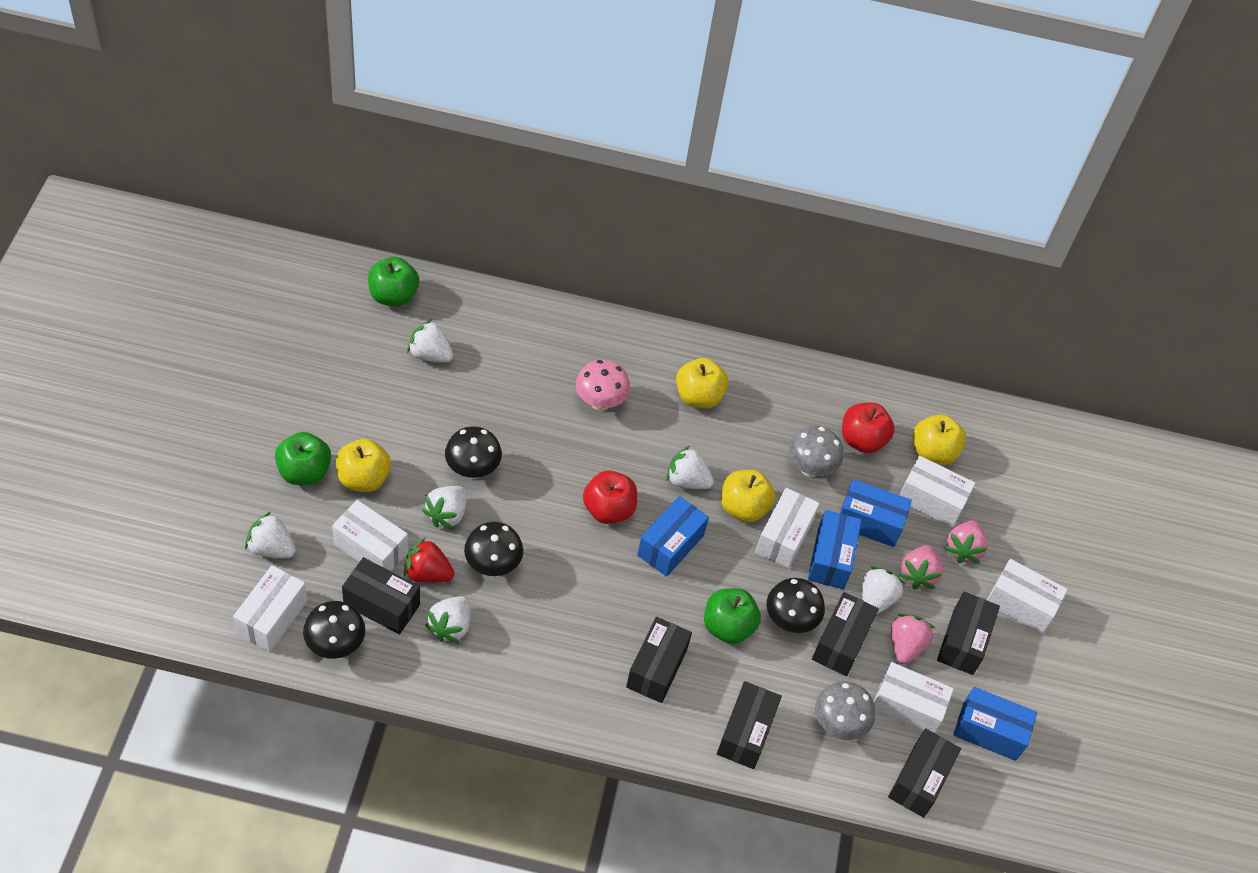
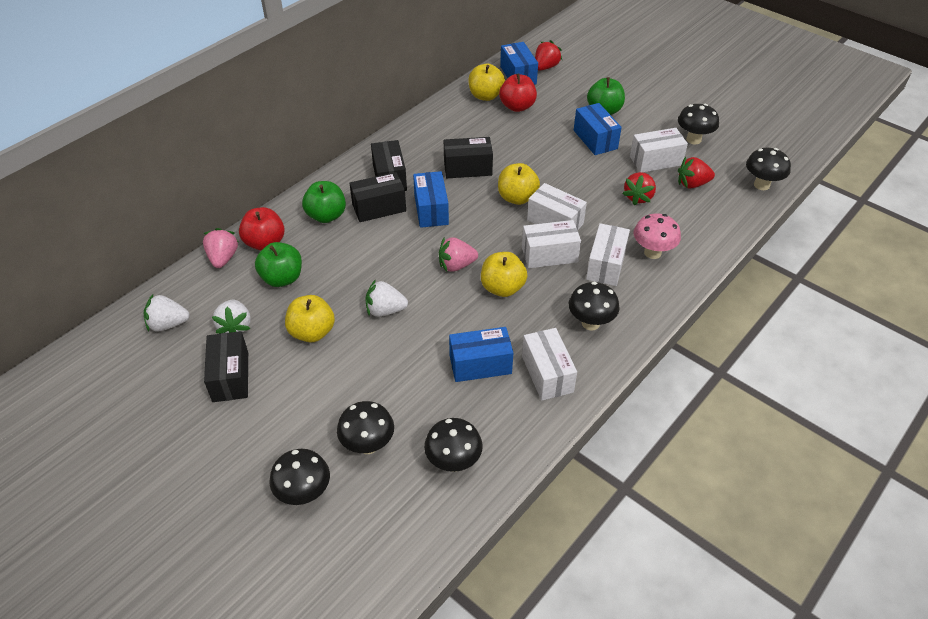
black box: 6 -> 4
black mushroom: 4 -> 6
grey mushroom: 2 -> 0
pink strawberry: 3 -> 2
red strawberry: 1 -> 3
white box: 6 -> 5
white strawberry: 6 -> 3

